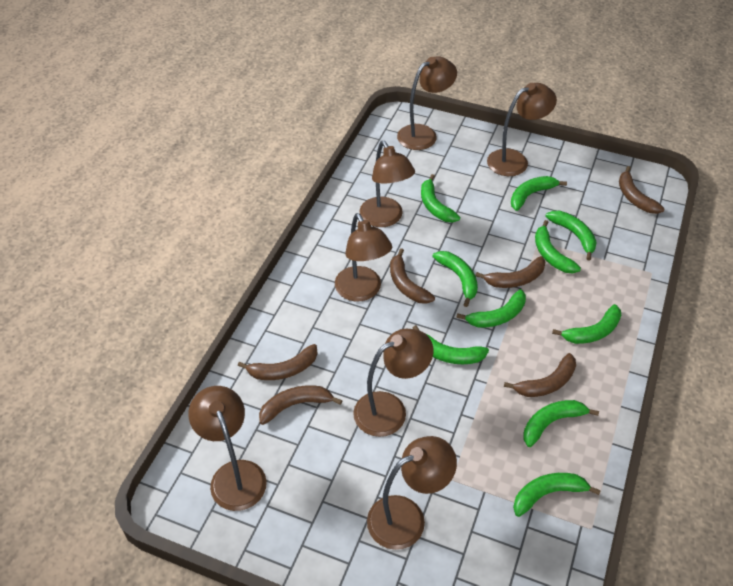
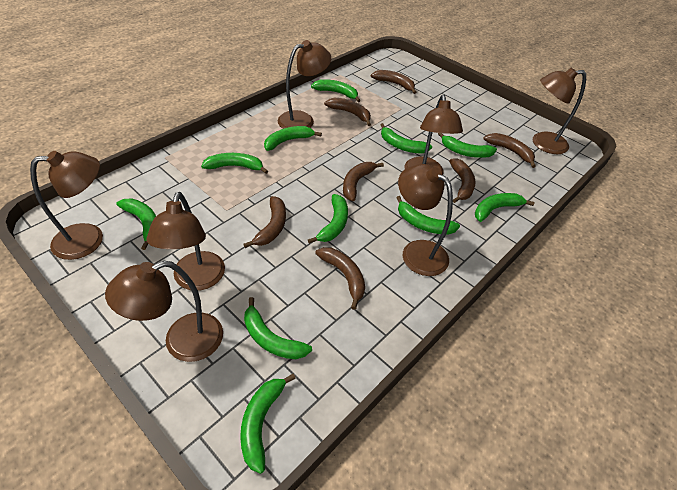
brown banana: 6 -> 7
green banana: 10 -> 11

